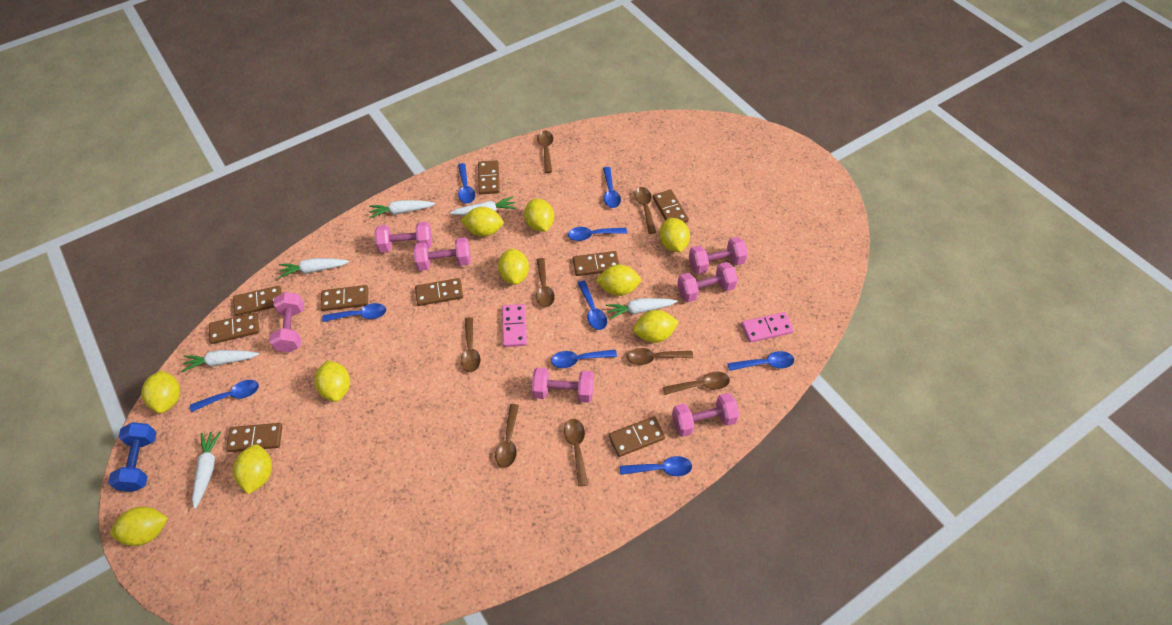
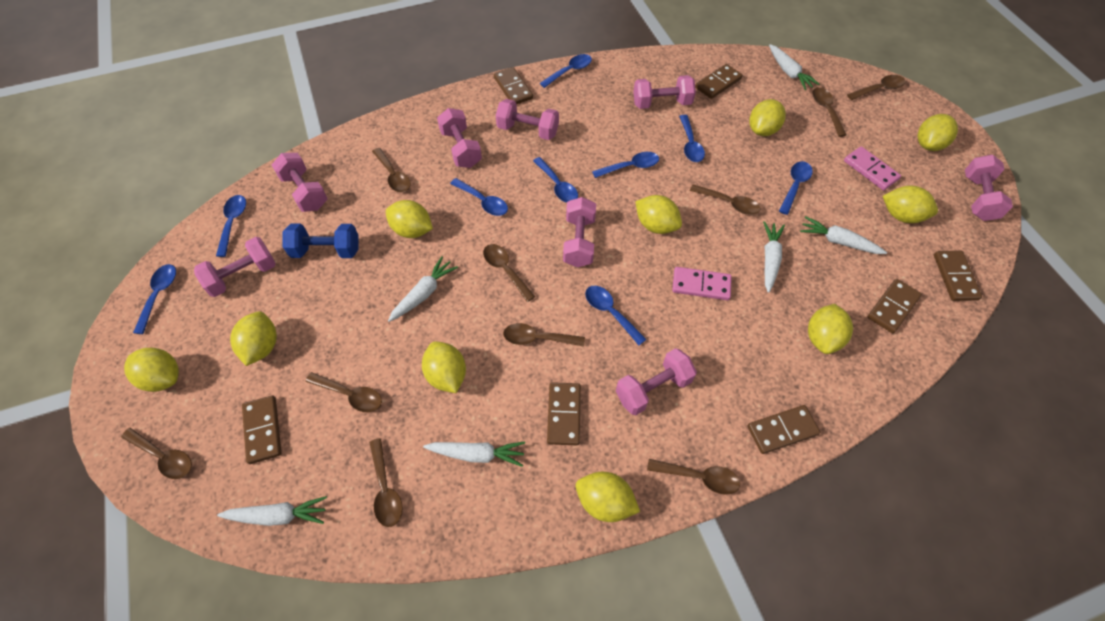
brown domino: 9 -> 7
brown spoon: 8 -> 10
pink dumbbell: 7 -> 8

